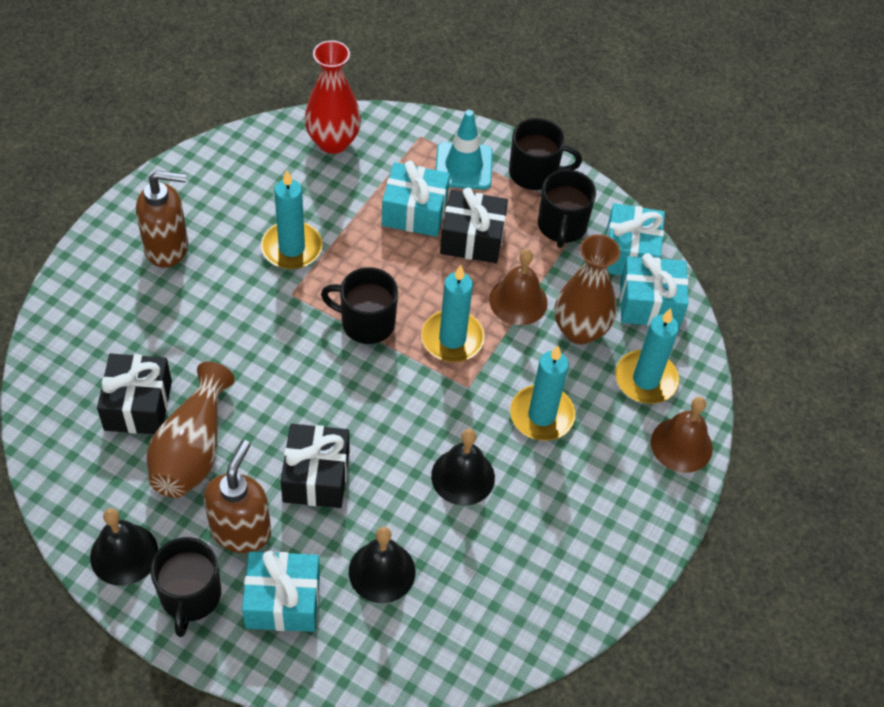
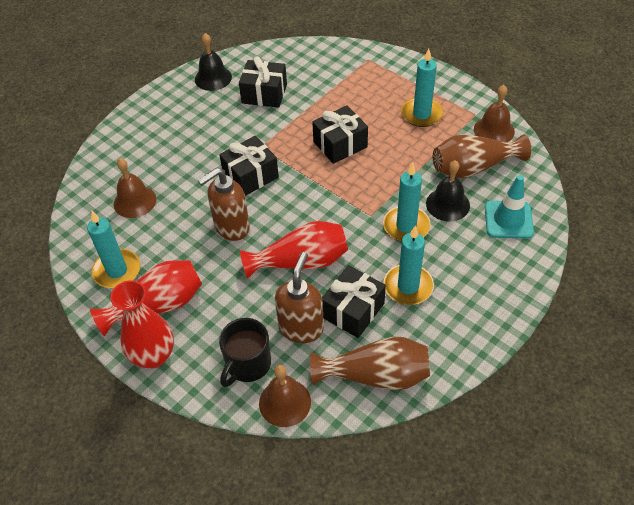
black bell: 3 -> 2
black gift: 3 -> 4
black mug: 4 -> 1
brown bell: 2 -> 3
red vase: 1 -> 3
turquoise gift: 4 -> 0

